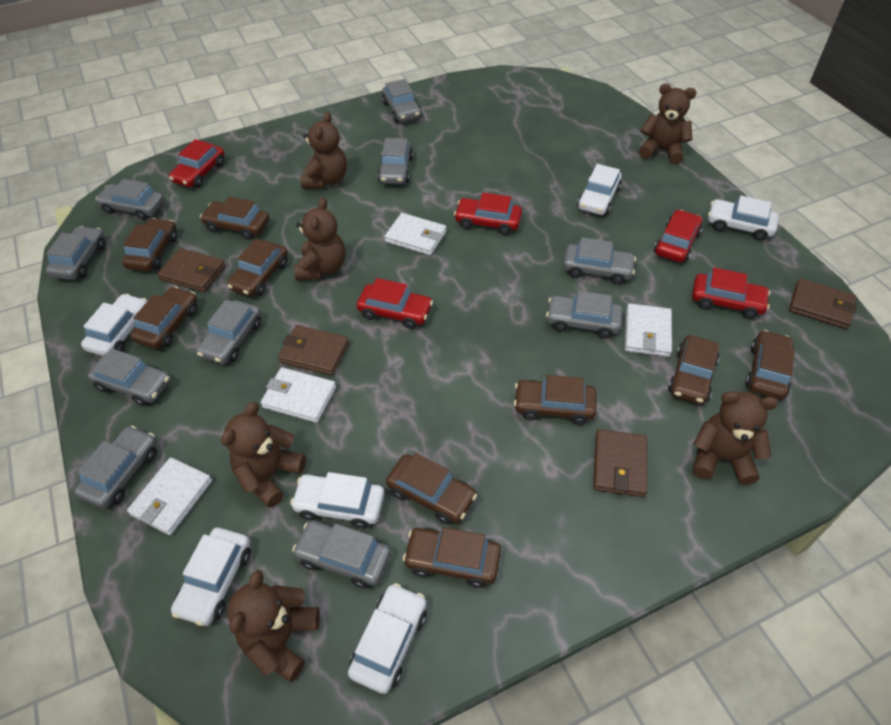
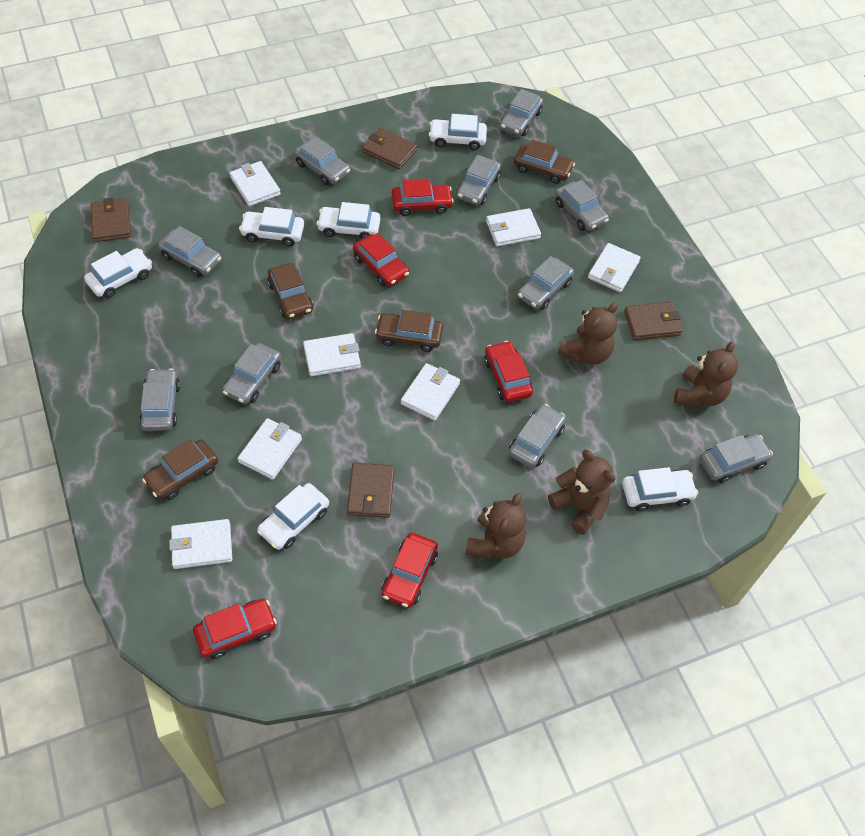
brown car: 9 -> 4
brown teddy bear: 6 -> 4
white wallet: 4 -> 7

